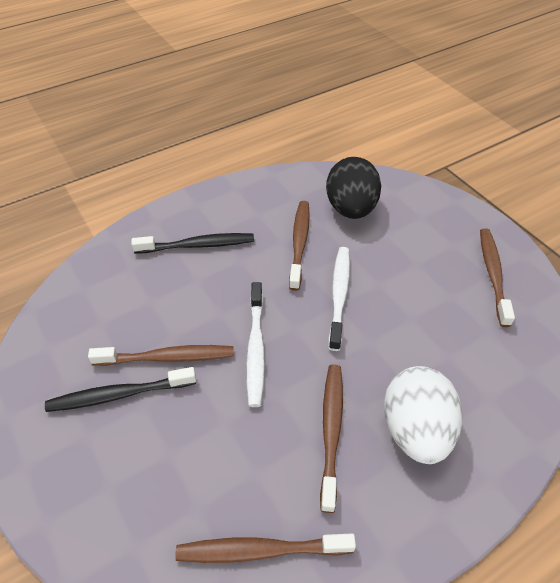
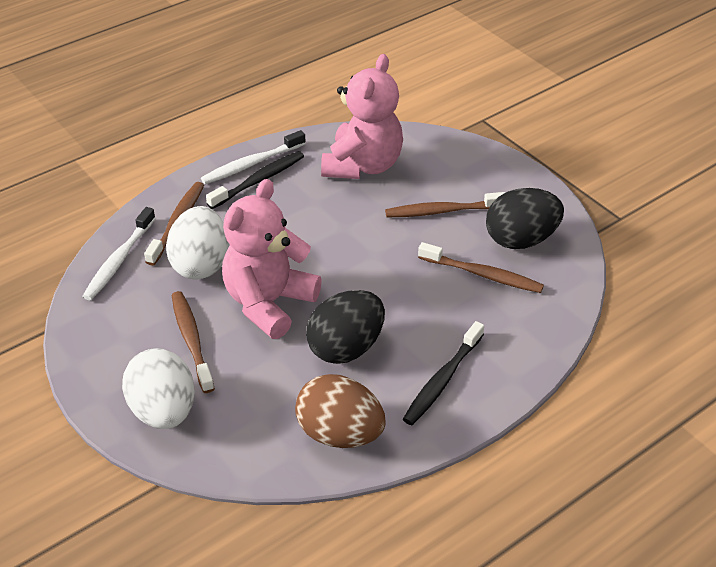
black egg: 1 -> 2
brown egg: 0 -> 1
brown toothbrush: 5 -> 4
pink teddy bear: 0 -> 2
white egg: 1 -> 2

